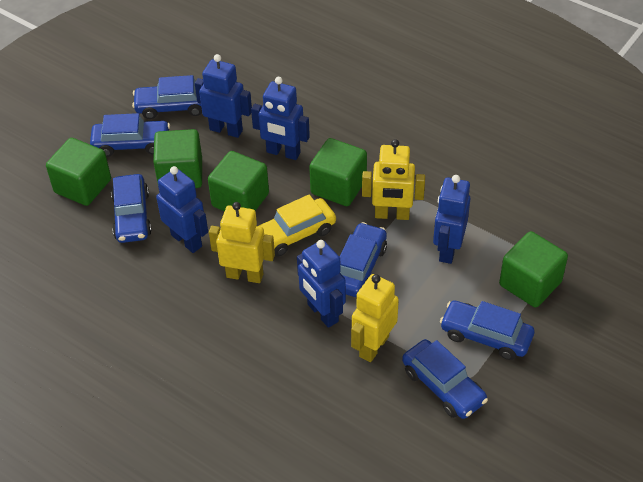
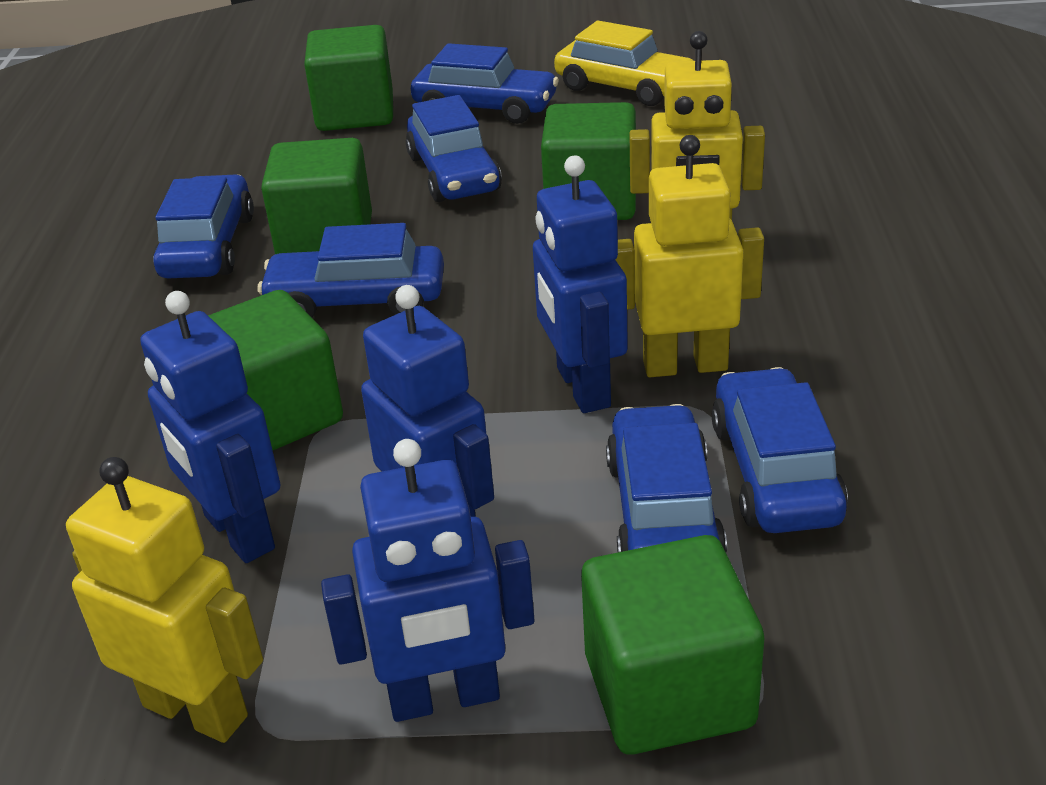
blue robot: 5 -> 4

